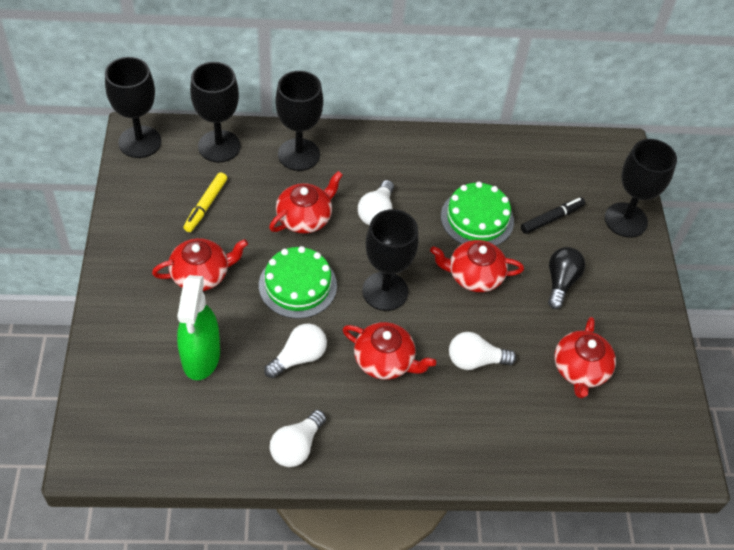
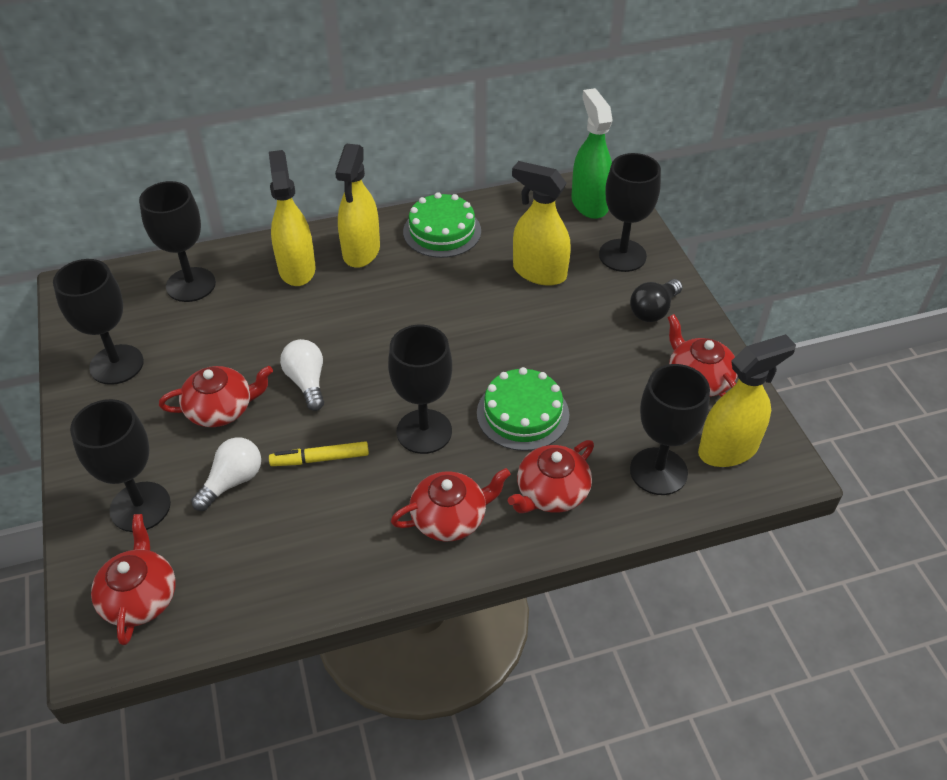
black goblet: 5 -> 6
black marker: 1 -> 0
white light bulb: 4 -> 2
yellow spray bottle: 0 -> 4

